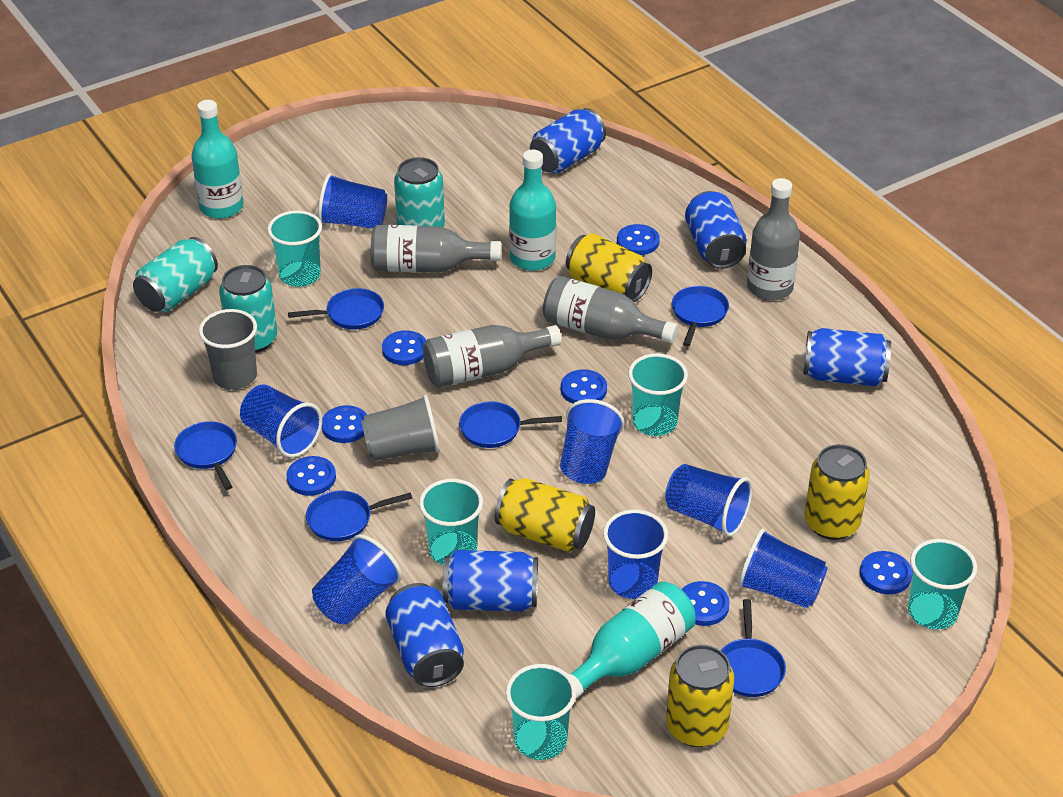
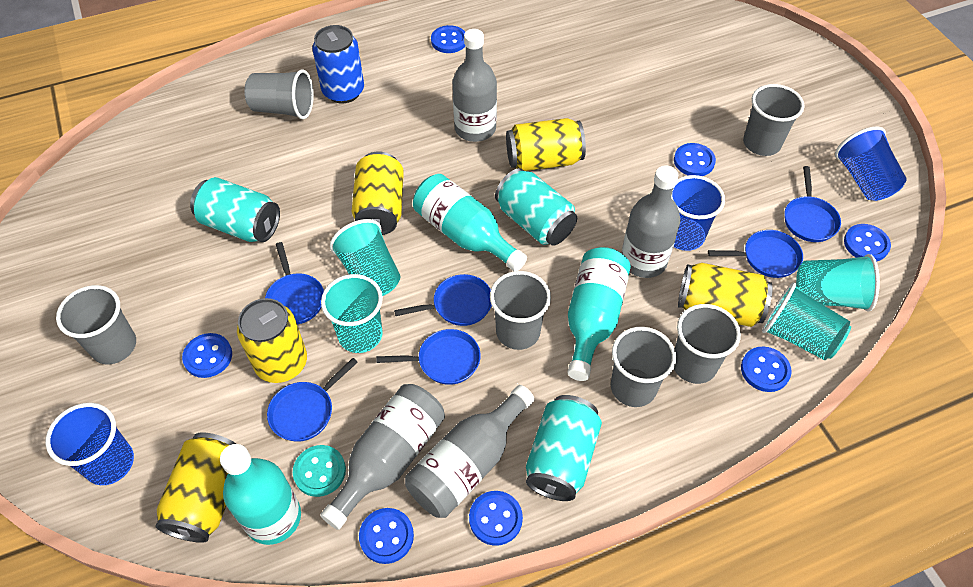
blue can: 5 -> 1
blue cup: 7 -> 3
grey cup: 2 -> 6
turquoise button: 0 -> 1
turquoise cup: 5 -> 4
yellow can: 4 -> 5

